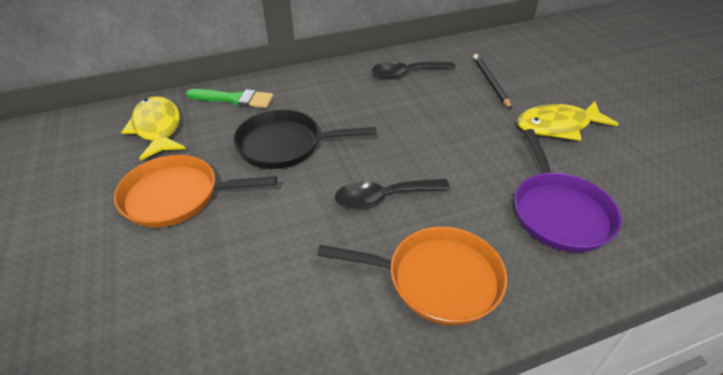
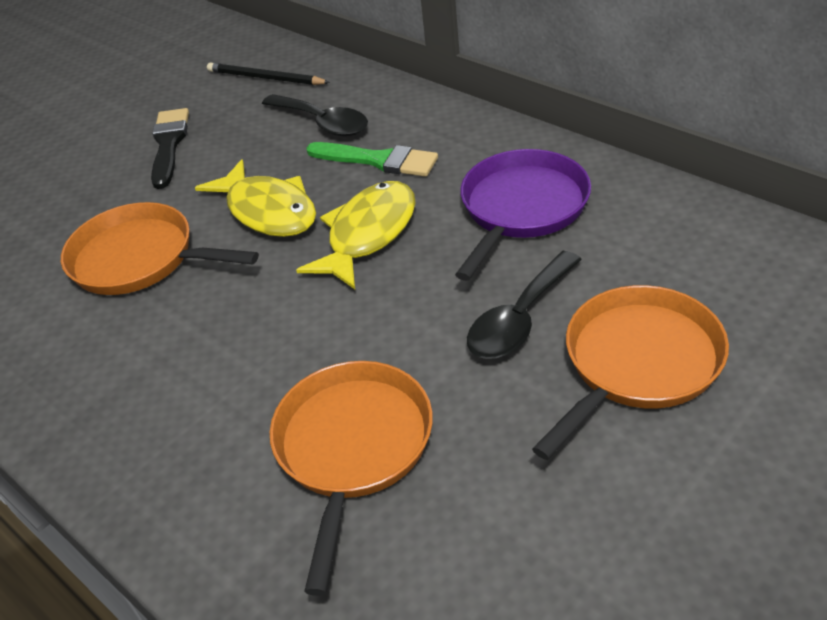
black brush: 0 -> 1
black pan: 1 -> 0
orange pan: 2 -> 3

